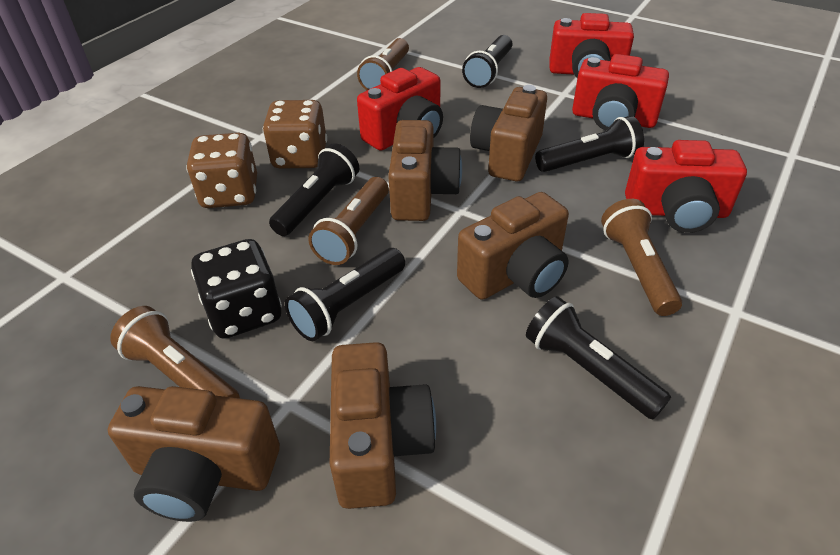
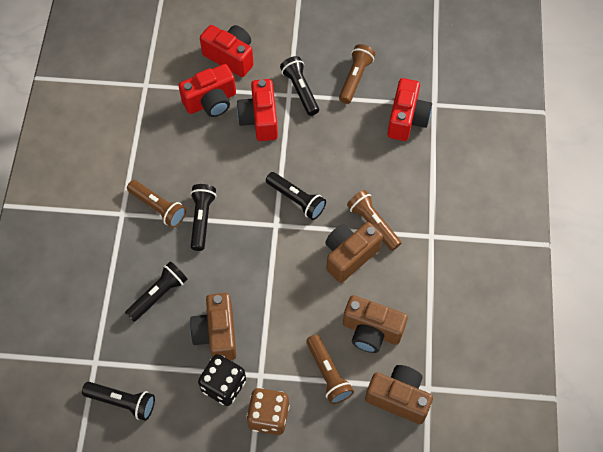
brown camera: 5 -> 4
brown dice: 2 -> 1

